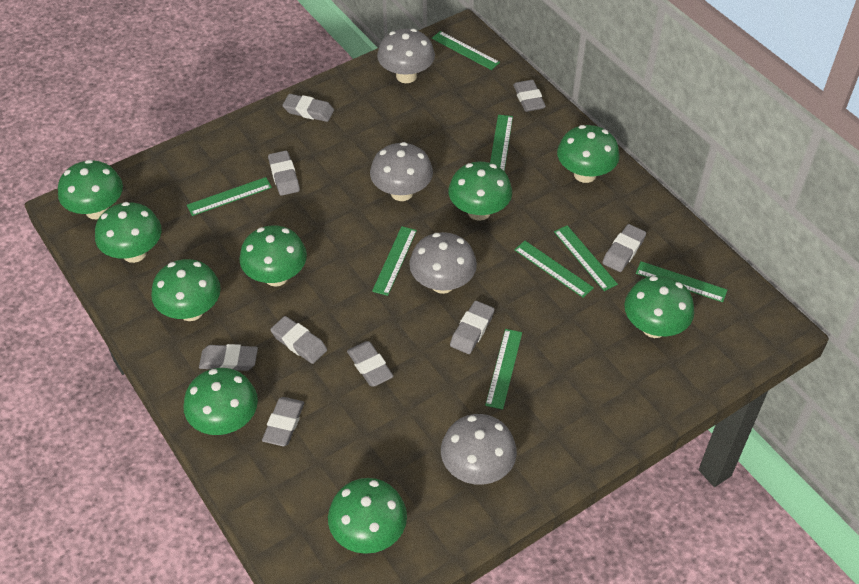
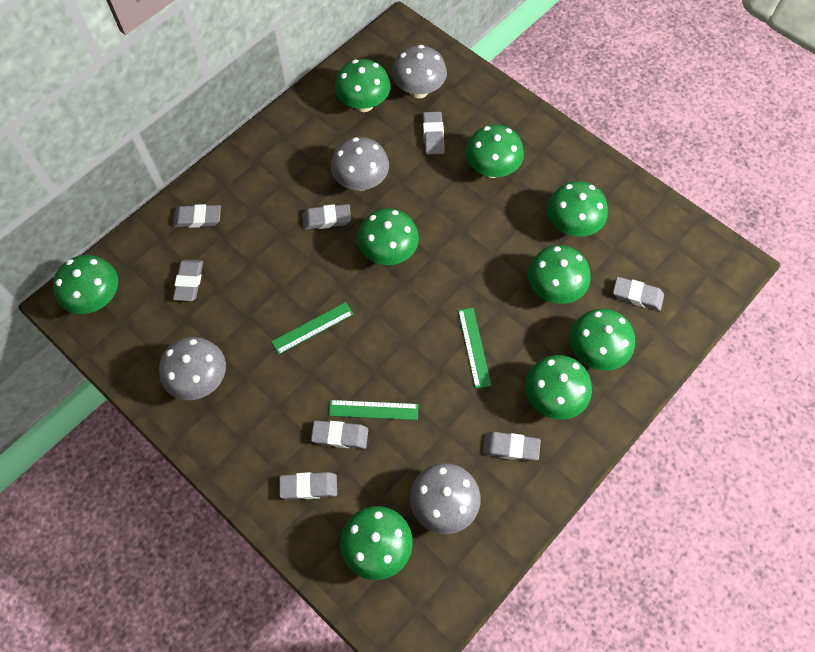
green ruler: 8 -> 3
grey eraser: 9 -> 8

